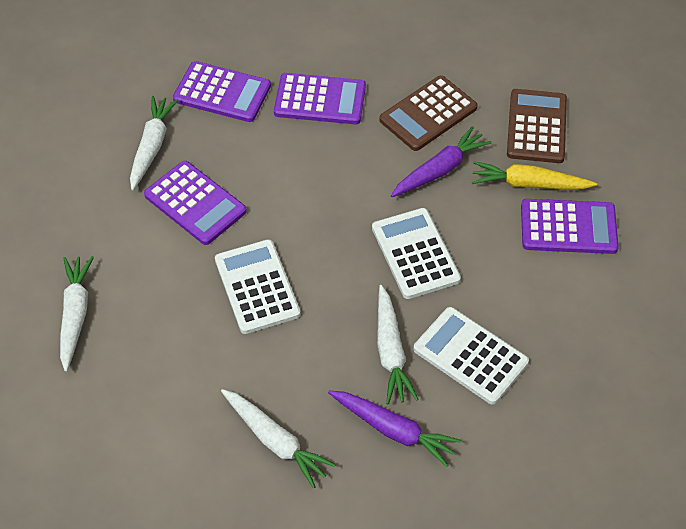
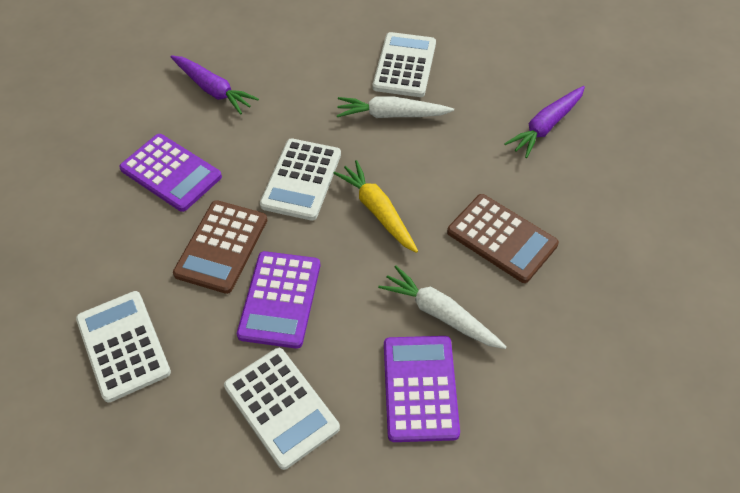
purple calculator: 4 -> 3
white calculator: 3 -> 4
white carrot: 4 -> 2

